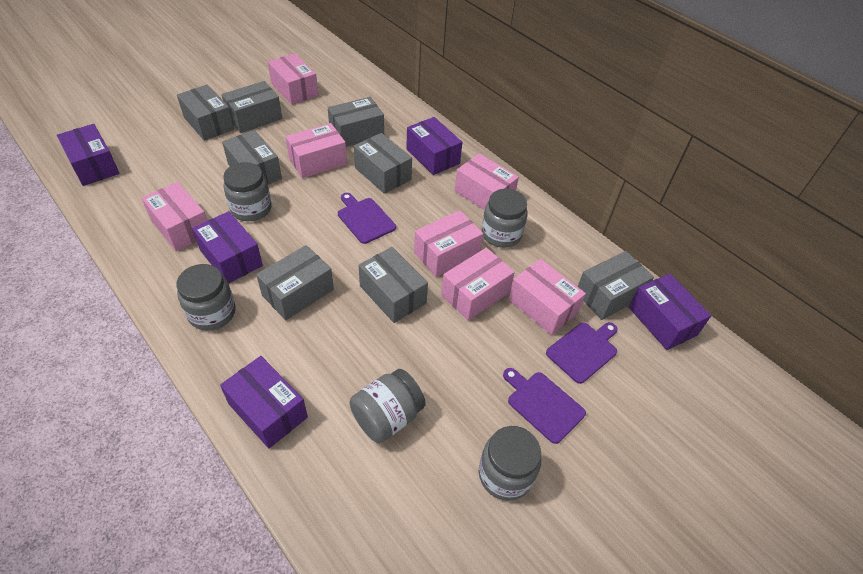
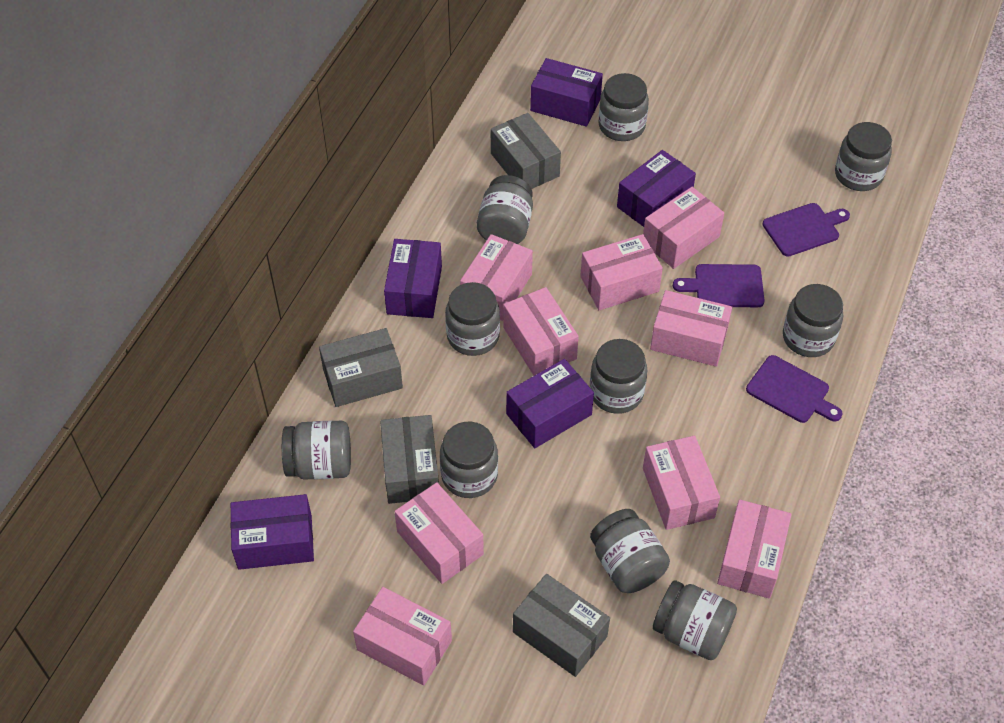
grey box: 8 -> 4
grey jar: 5 -> 10
pink box: 7 -> 9

